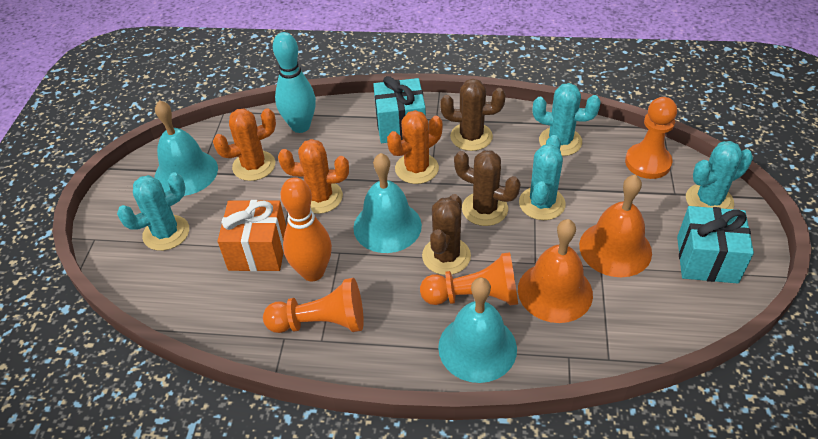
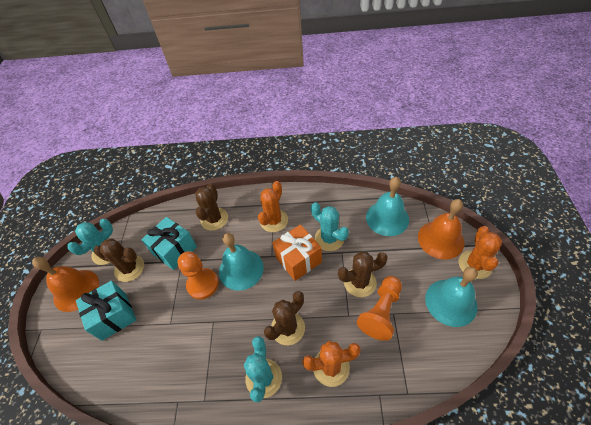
brown cactus: 3 -> 4
orange bowling pin: 1 -> 0
orange pawn: 3 -> 2
turquoise bowling pin: 1 -> 0
turquoise cactus: 4 -> 3

